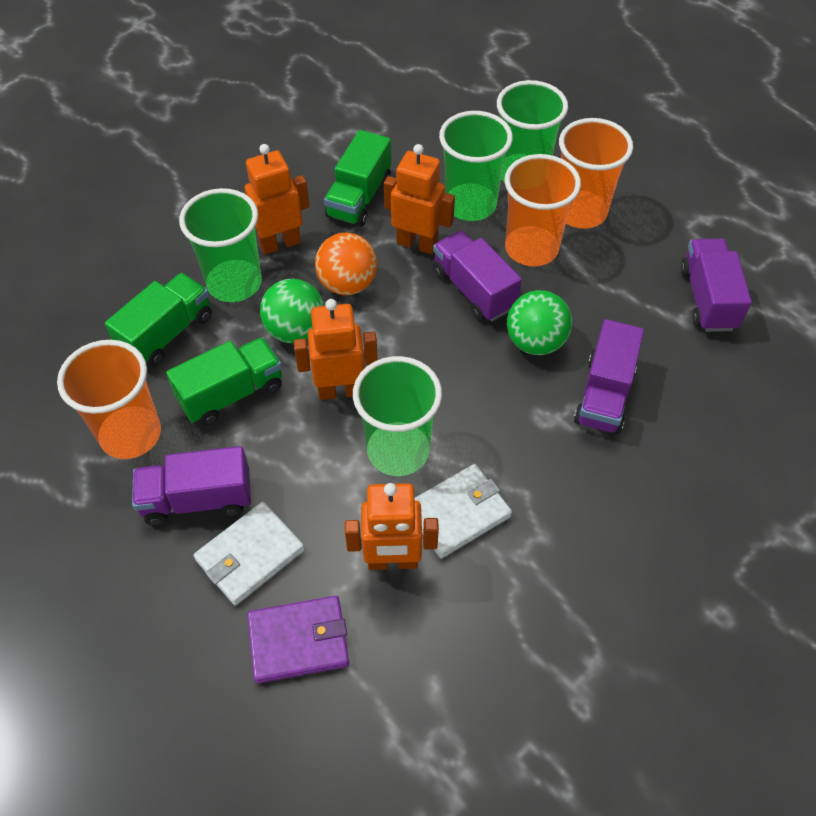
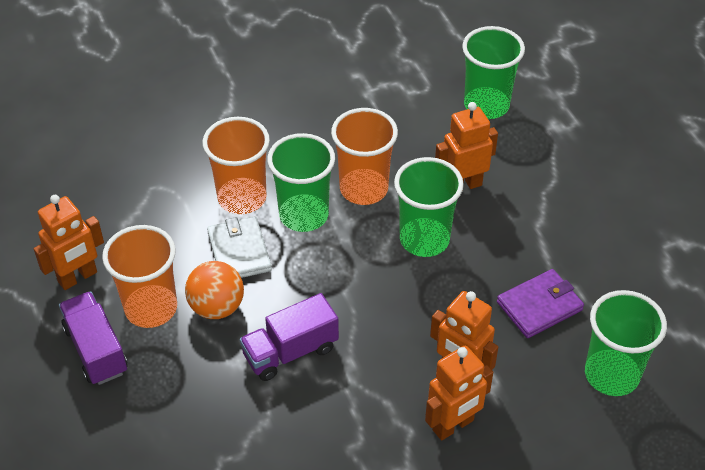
green ball: 2 -> 0
green truck: 3 -> 0
purple truck: 4 -> 2
white wallet: 2 -> 1

